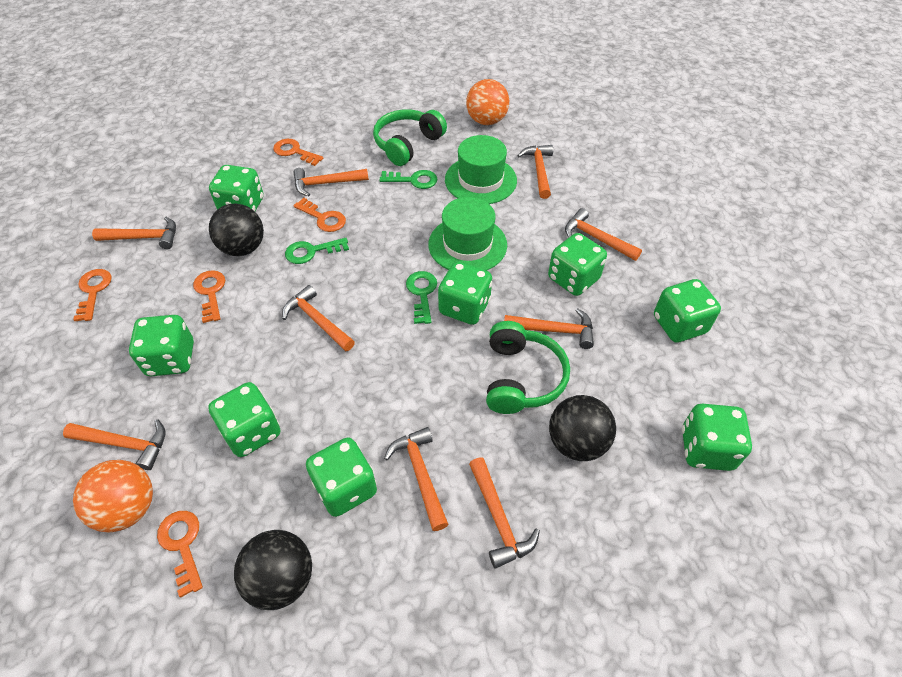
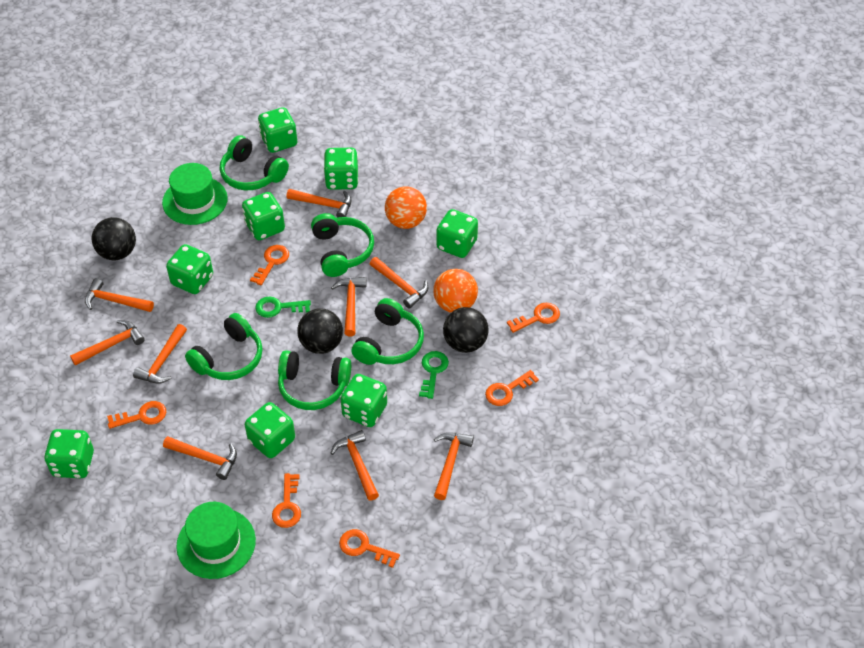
green headphones: 2 -> 5
green key: 3 -> 2
orange key: 5 -> 6

